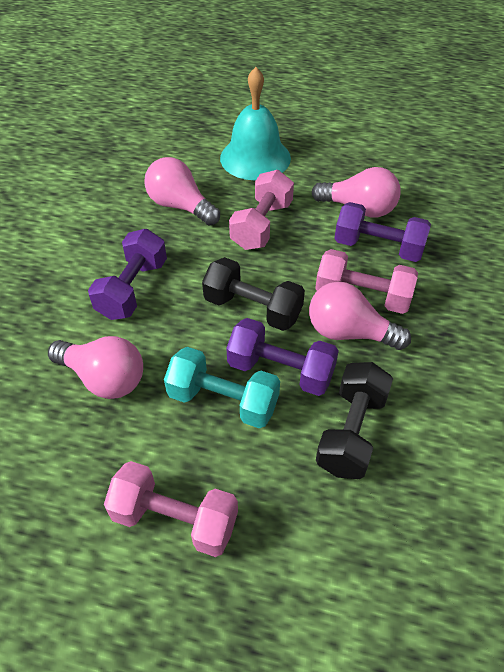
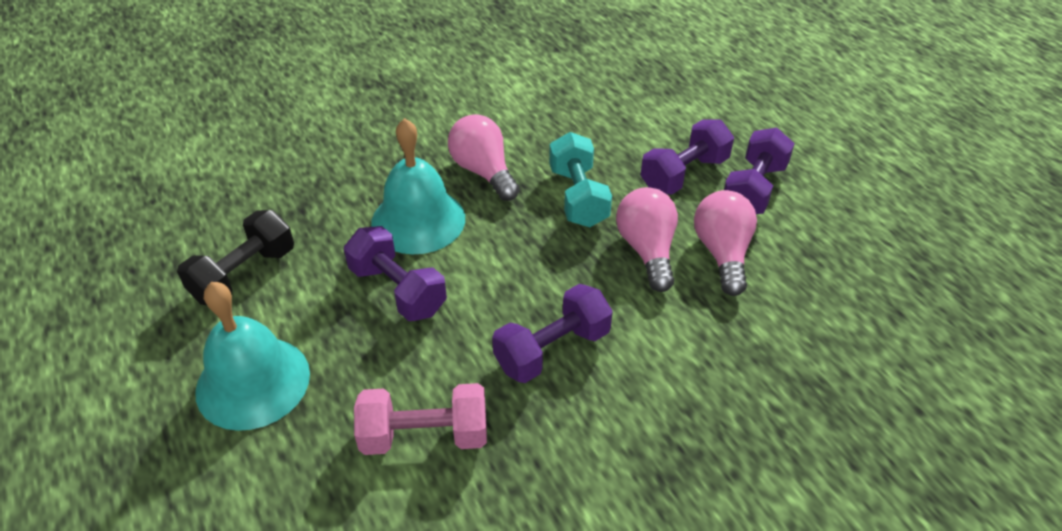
black dumbbell: 2 -> 1
pink dumbbell: 3 -> 1
pink light bulb: 4 -> 3
purple dumbbell: 3 -> 4
turquoise bell: 1 -> 2

